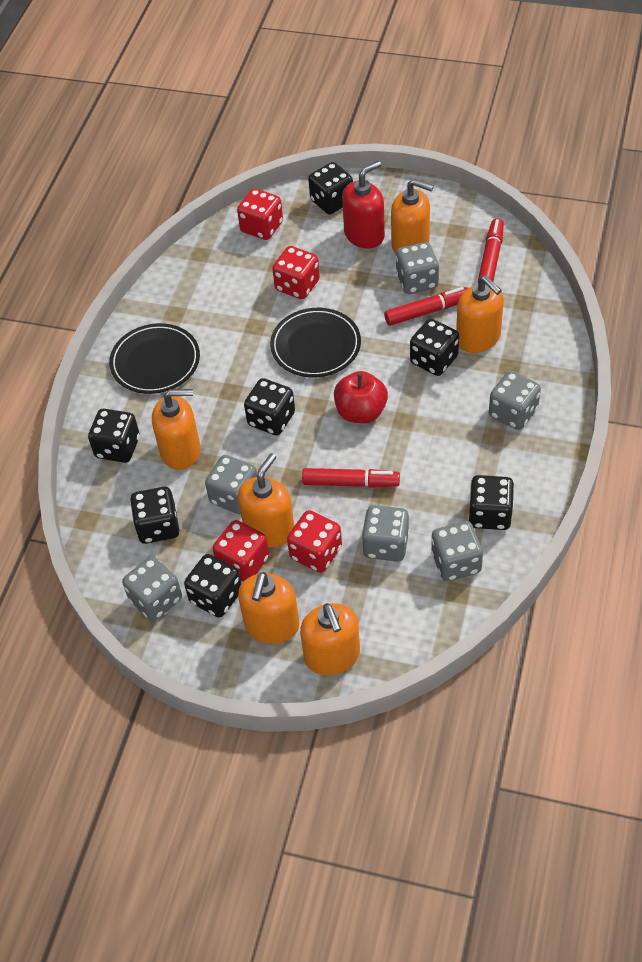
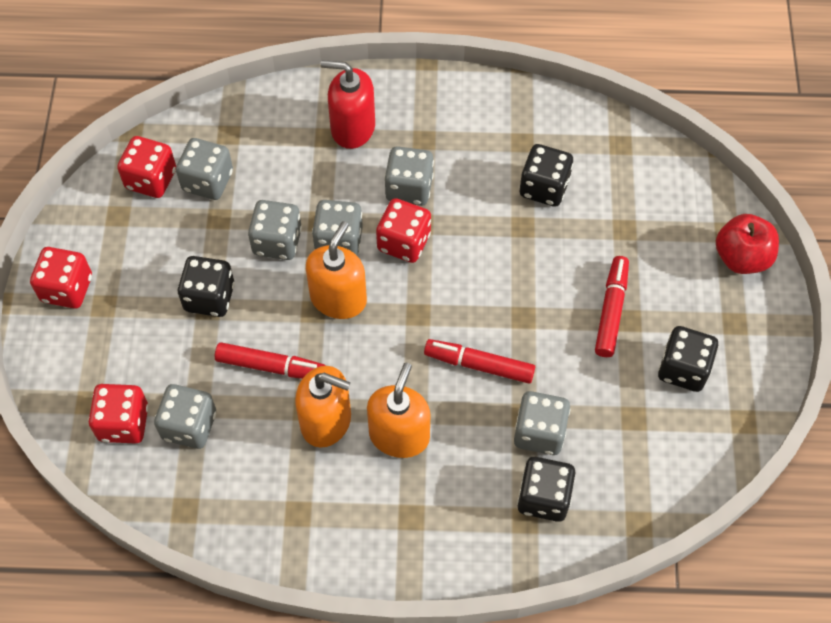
black dice: 7 -> 4
black plate: 2 -> 0
orange soap dispenser: 6 -> 3

